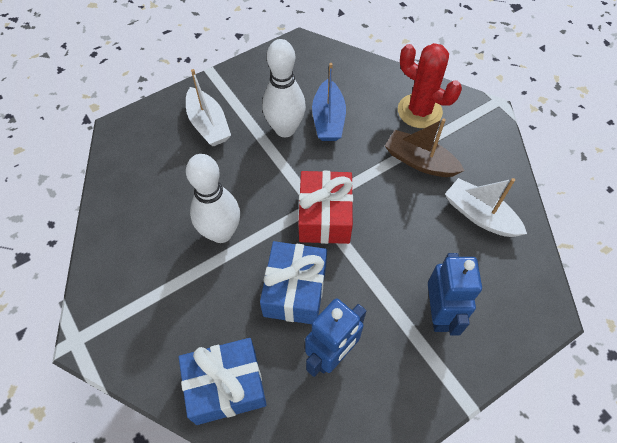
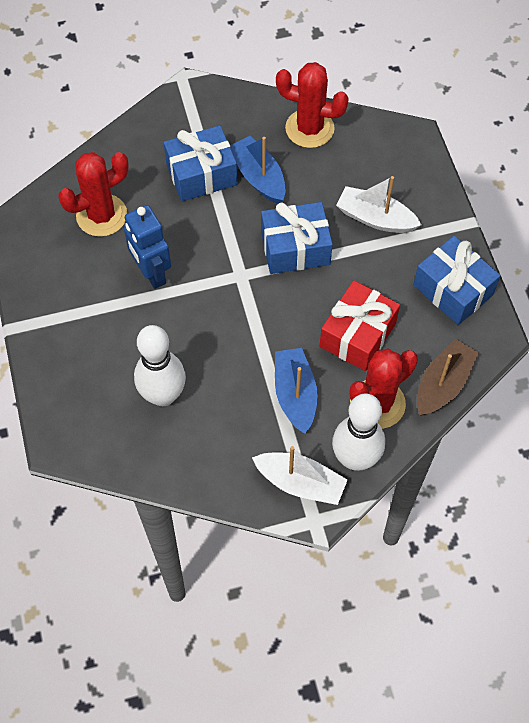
blue boat: 1 -> 2
blue gift: 2 -> 3
blue robot: 2 -> 1
red cactus: 1 -> 3

